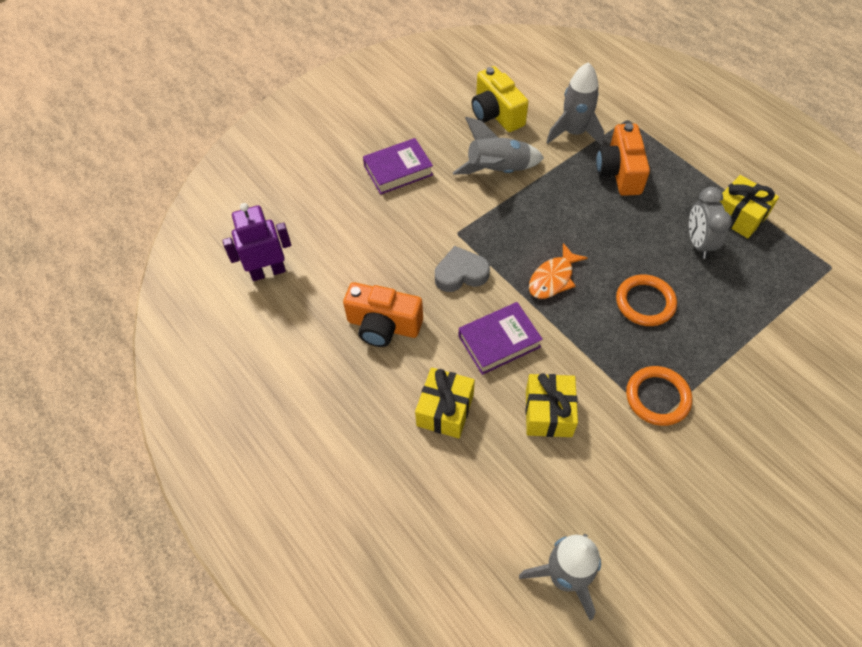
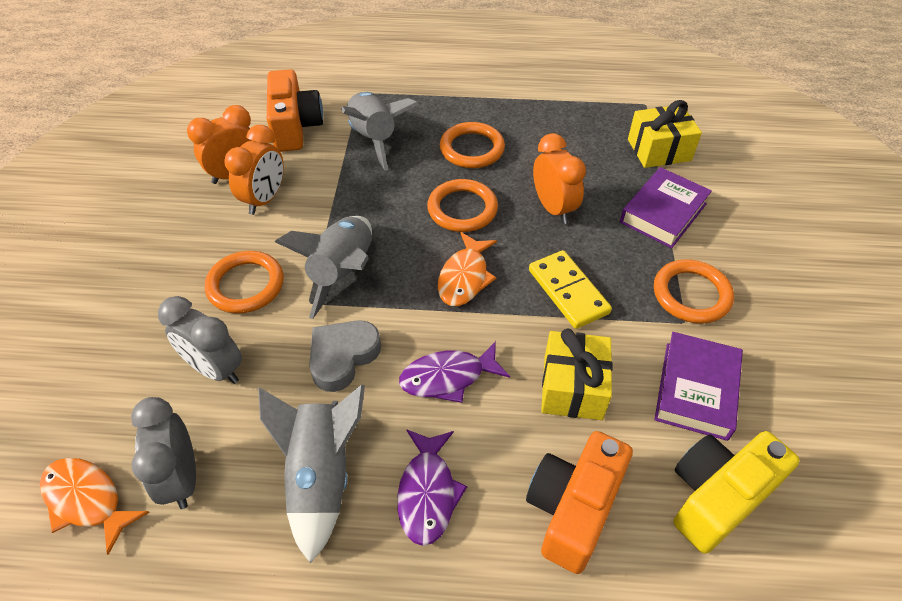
grey clock: 1 -> 2
orange clock: 0 -> 3
orange fish: 1 -> 2
orange ring: 2 -> 4
purple fish: 0 -> 2
purple robot: 1 -> 0
yellow domino: 0 -> 1
yellow gift: 3 -> 2

